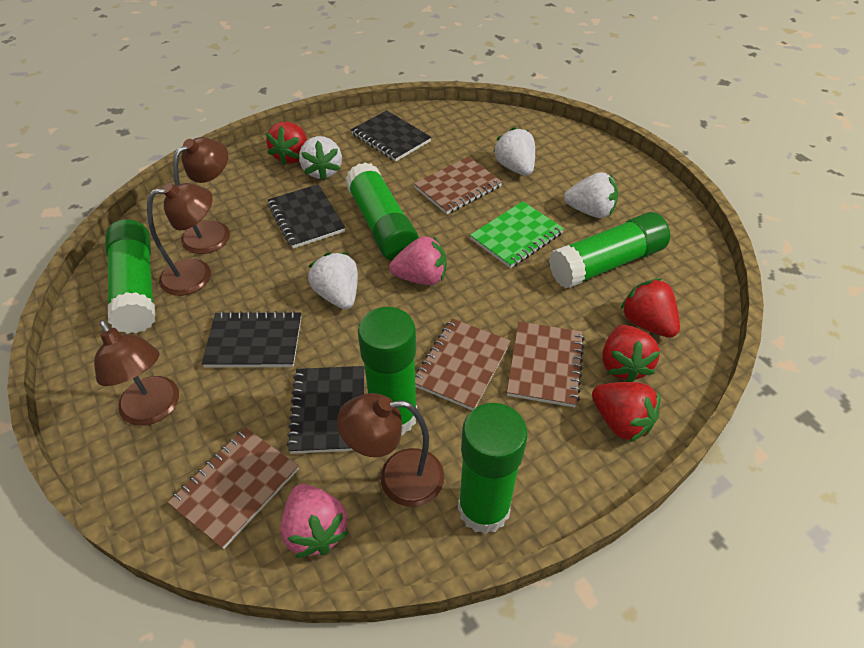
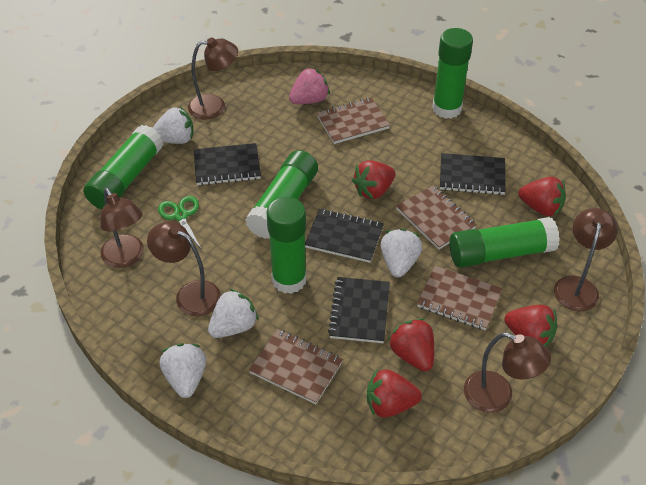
brown lamp: 4 -> 5
green notebook: 1 -> 0
green scissors: 0 -> 1
pink strawberry: 2 -> 1
red strawberry: 4 -> 5

